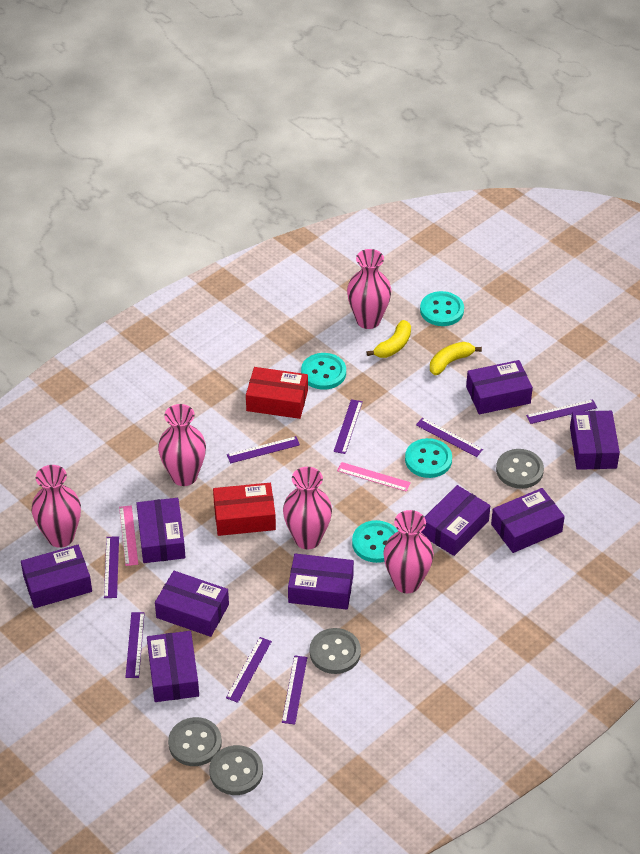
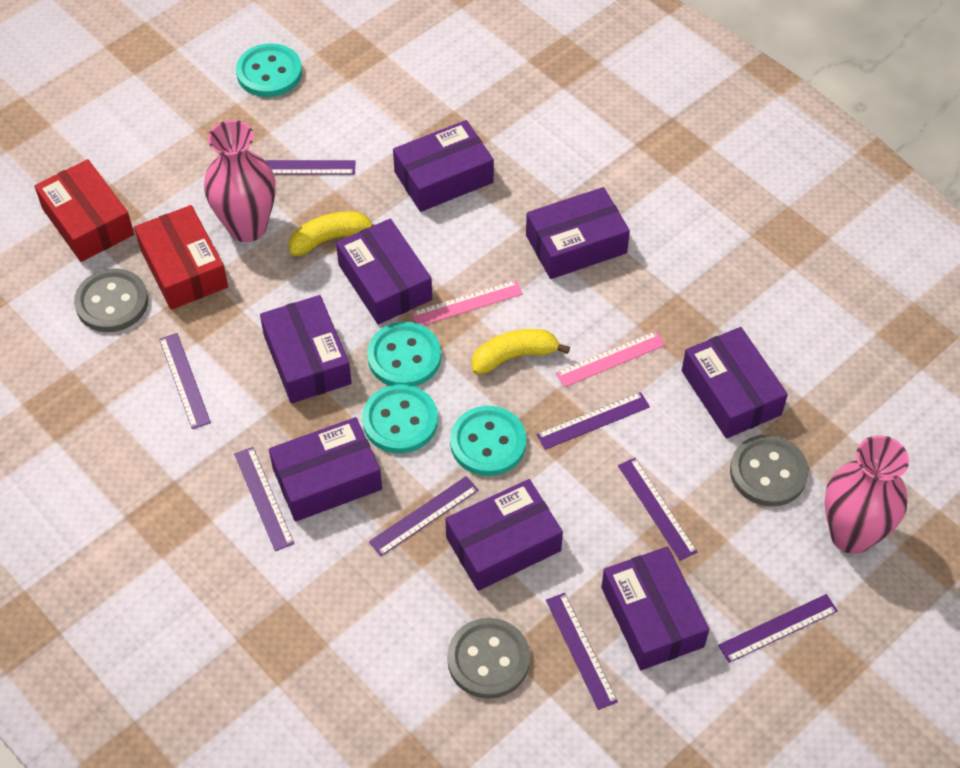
grey button: 4 -> 3
pink vase: 5 -> 2
purple box: 9 -> 8

